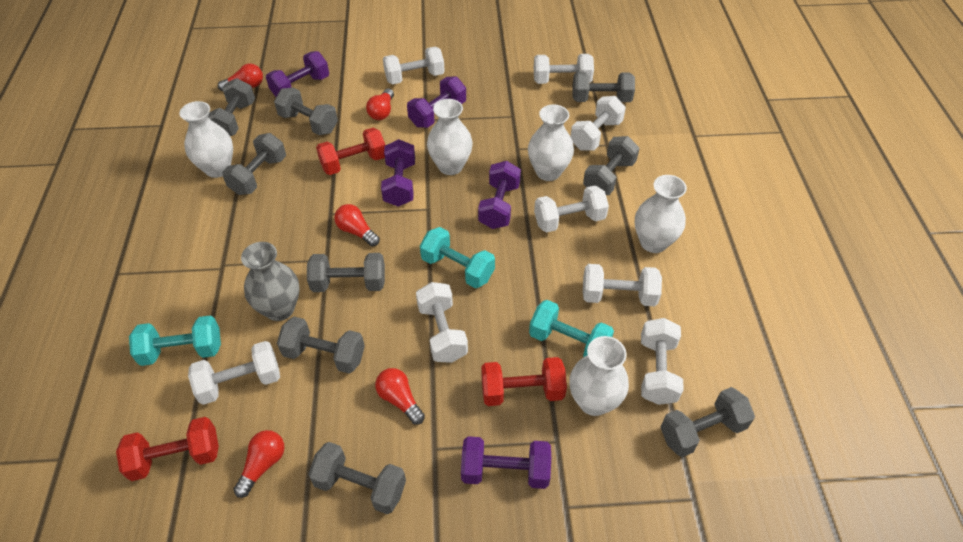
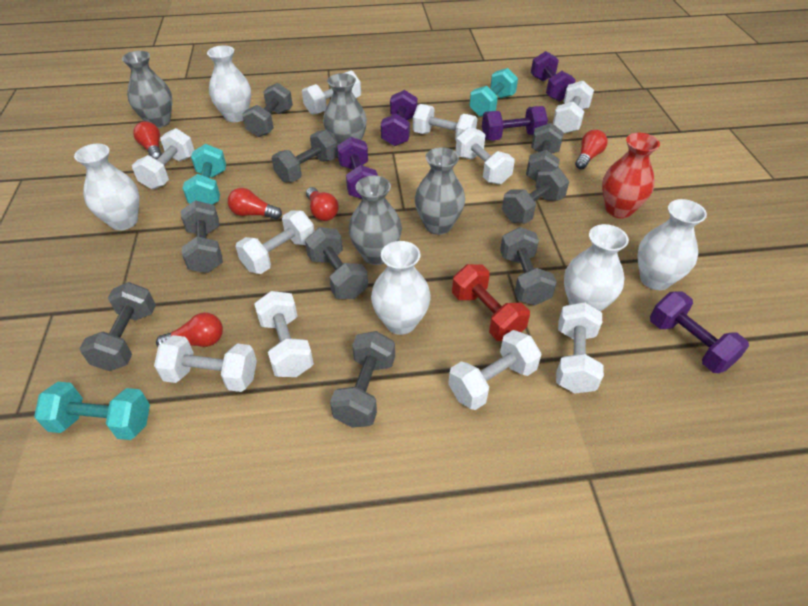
grey vase: 1 -> 4
red dumbbell: 3 -> 1
red vase: 0 -> 1
white dumbbell: 8 -> 10

